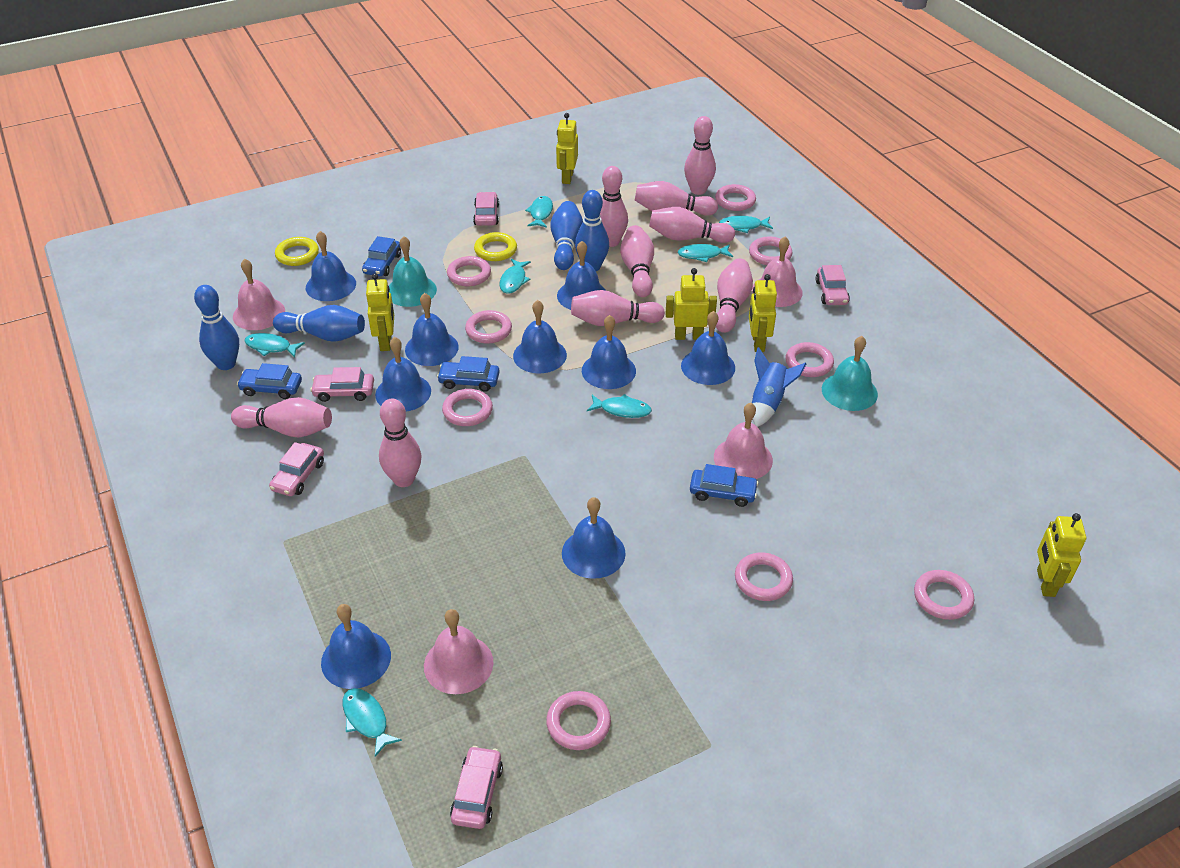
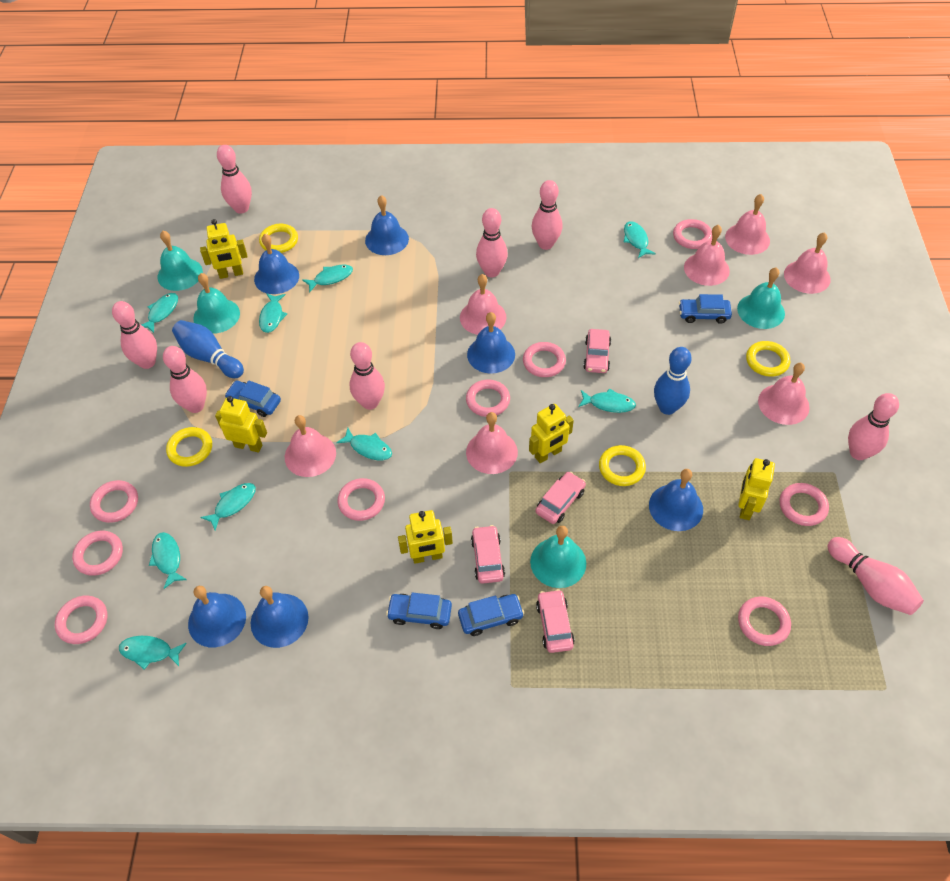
blue bell: 9 -> 6
blue bowling pin: 4 -> 2
blue rocket: 1 -> 0
pink bell: 4 -> 7
pink bowling pin: 9 -> 8
pink car: 5 -> 4
turquoise bell: 2 -> 4
turquoise fish: 7 -> 9
yellow ring: 2 -> 4

